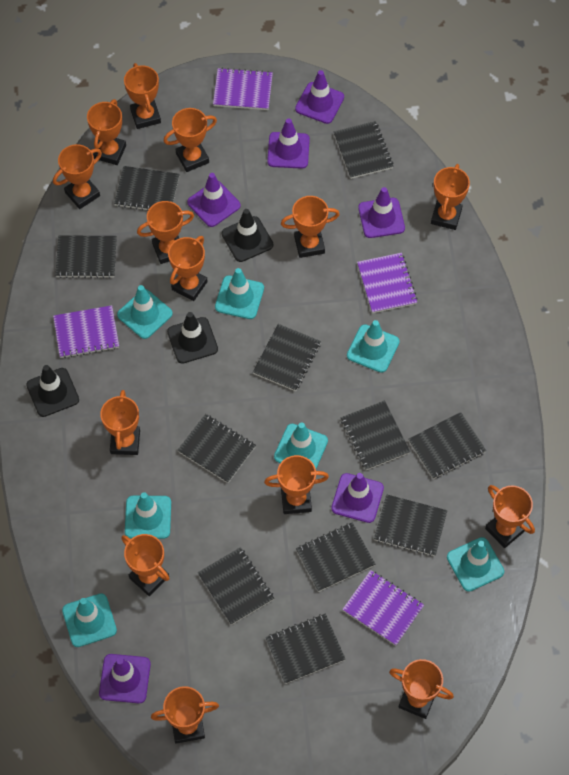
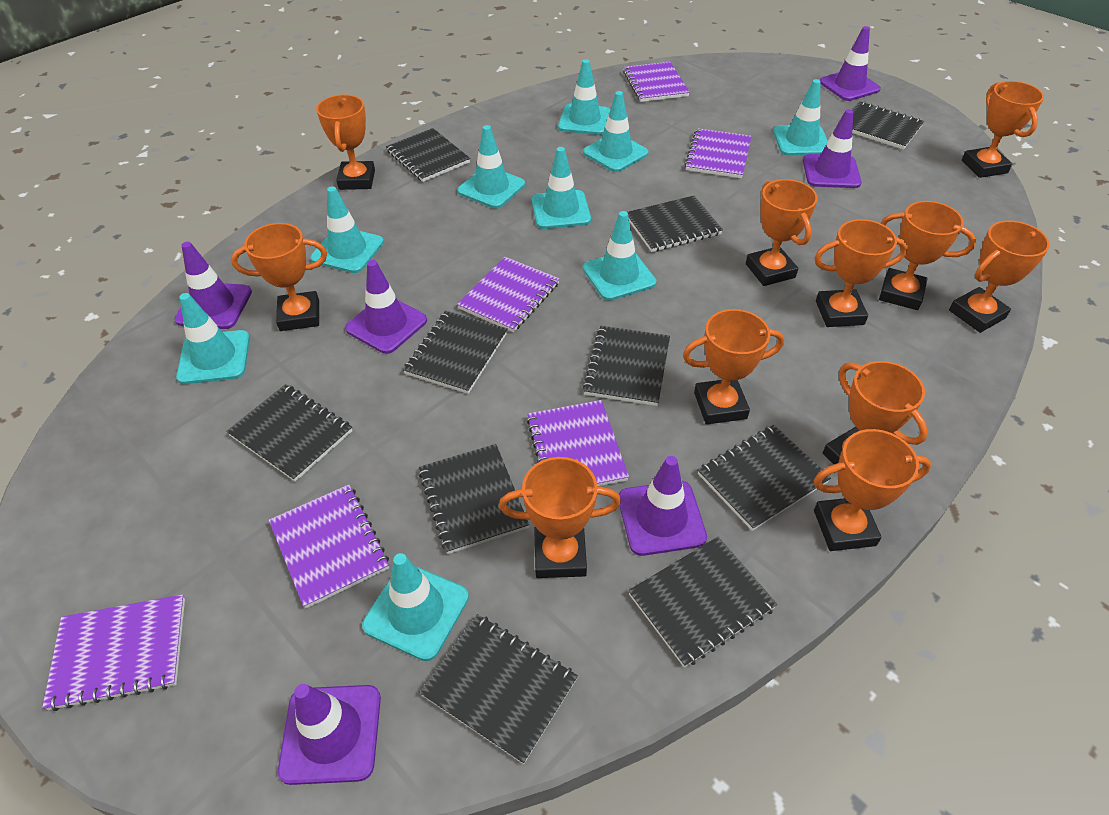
black notebook: 11 -> 10
black traffic cone: 3 -> 0
orange trophy: 14 -> 11
purple notebook: 4 -> 6
turquoise traffic cone: 7 -> 9

